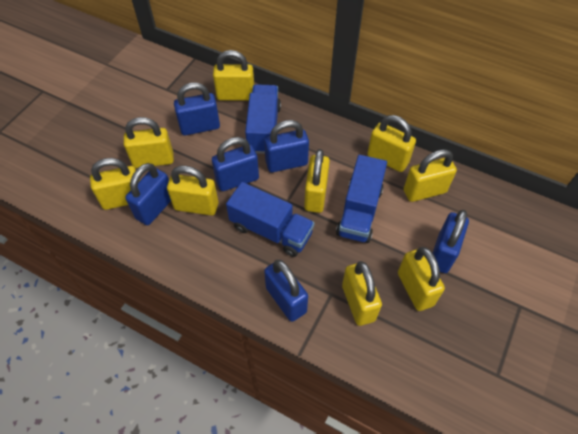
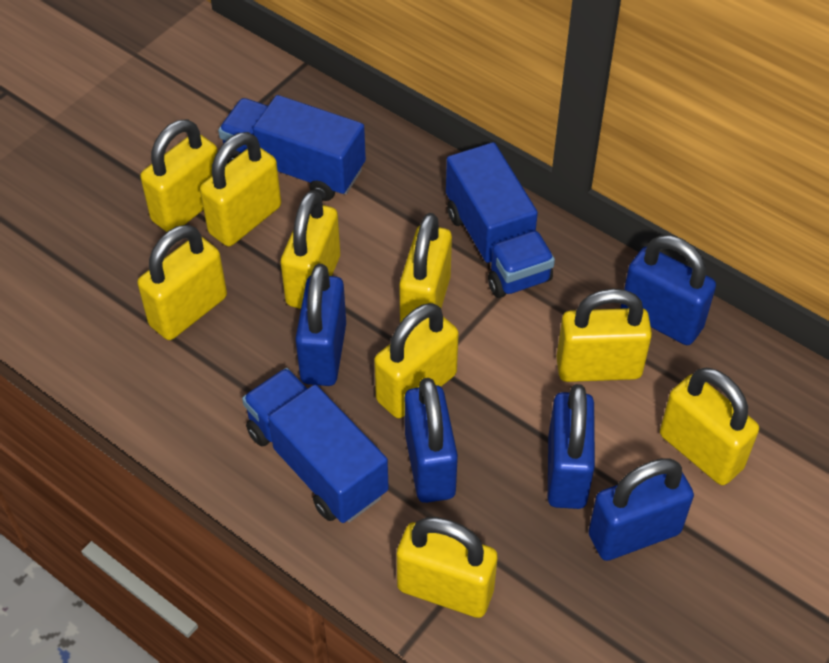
blue padlock: 6 -> 5

